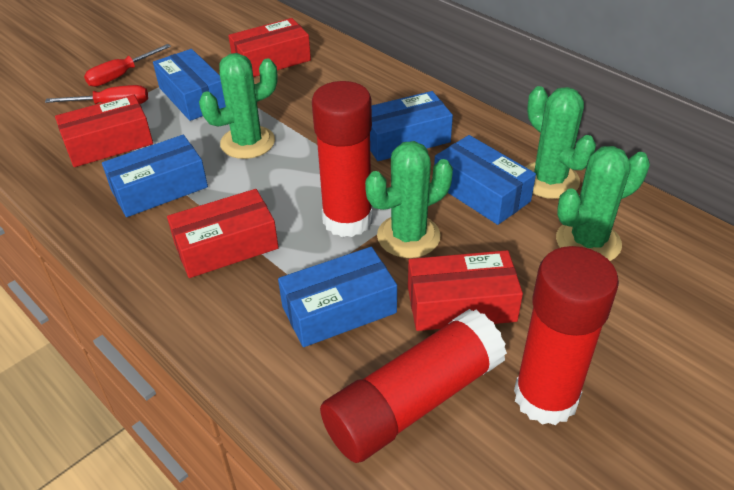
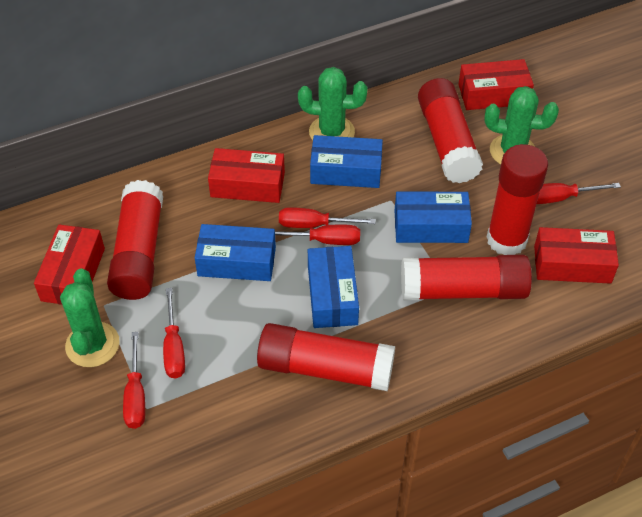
blue box: 5 -> 4
green cactus: 4 -> 3
red glue stick: 3 -> 5
red screwdriver: 2 -> 5

